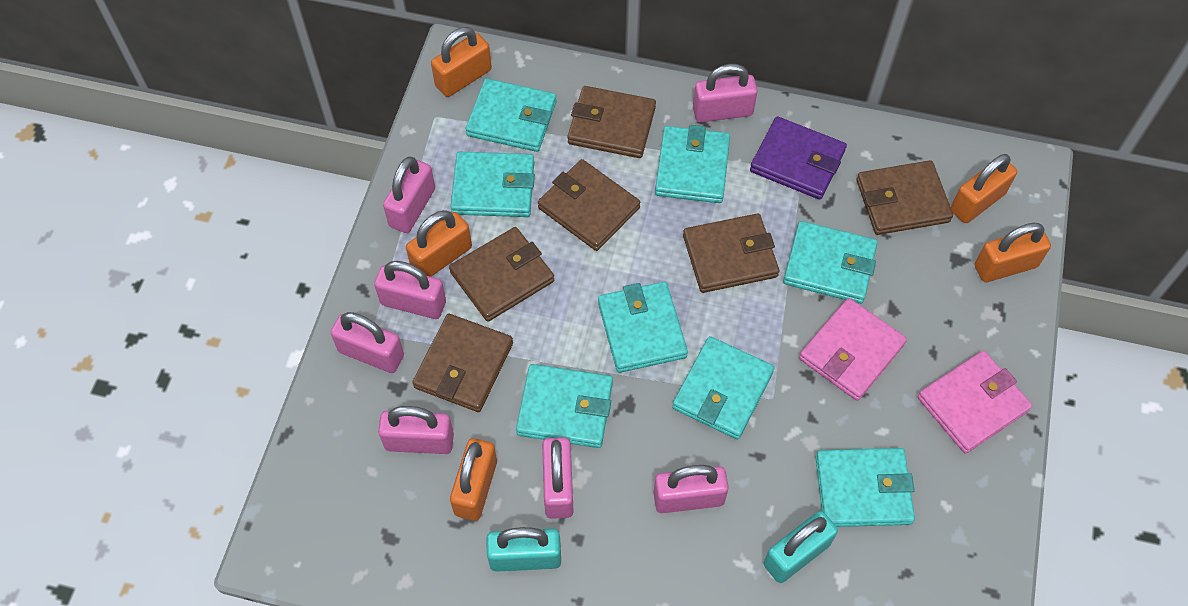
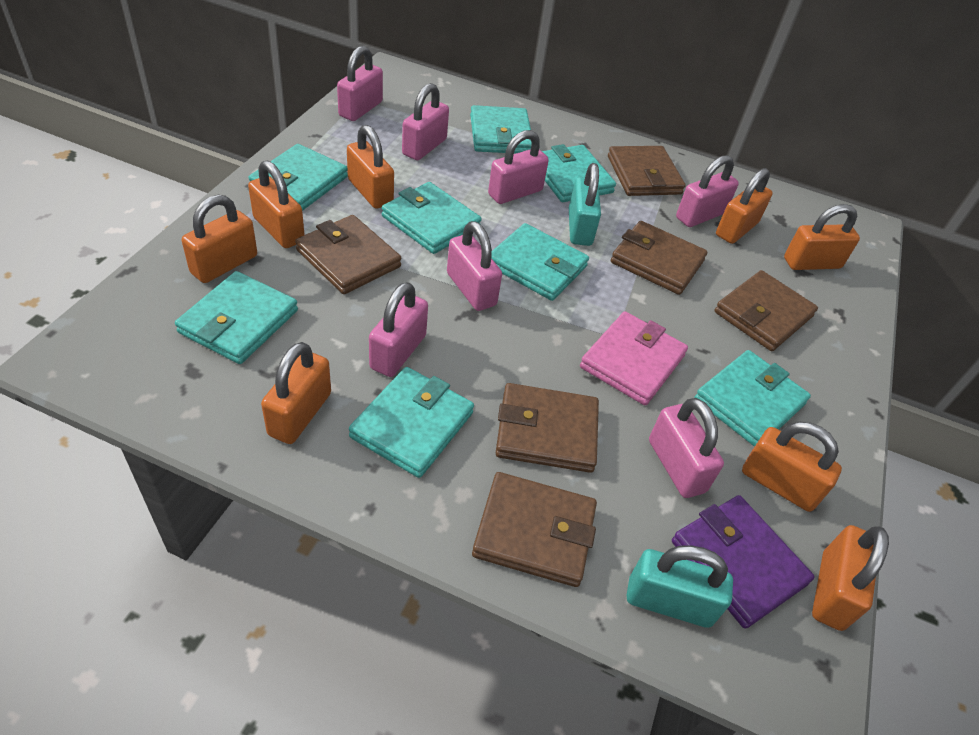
orange padlock: 5 -> 8
pink wallet: 2 -> 1

